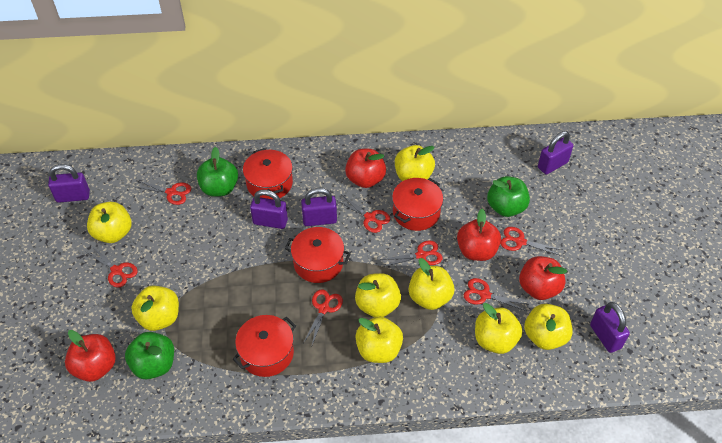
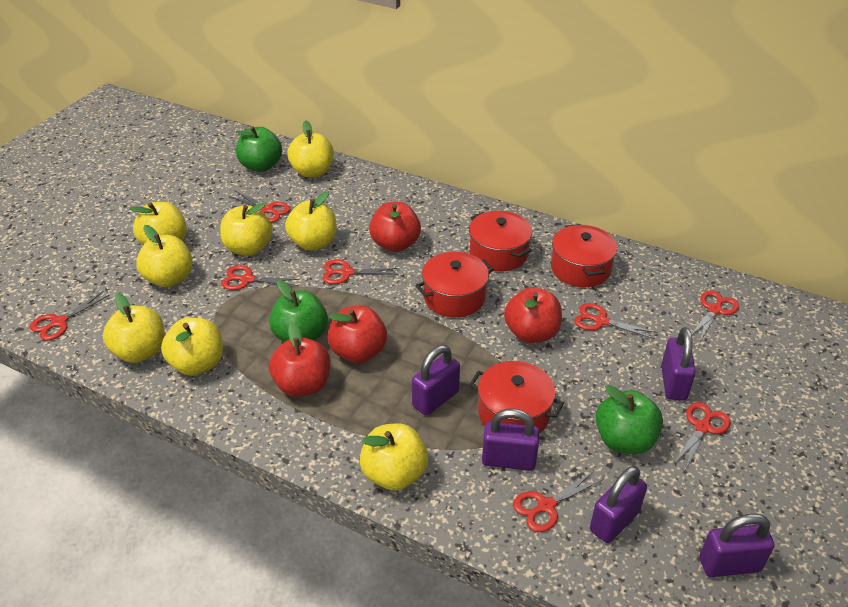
red scissors: 7 -> 8

